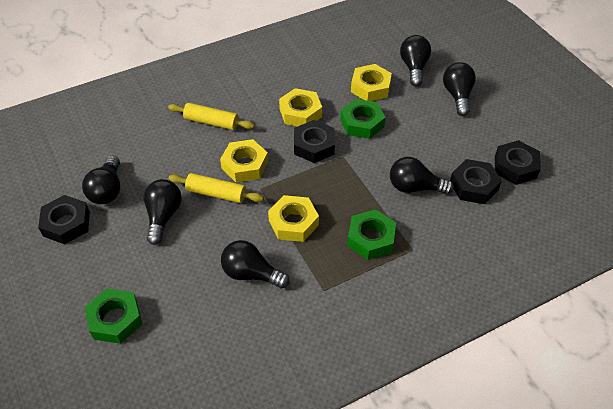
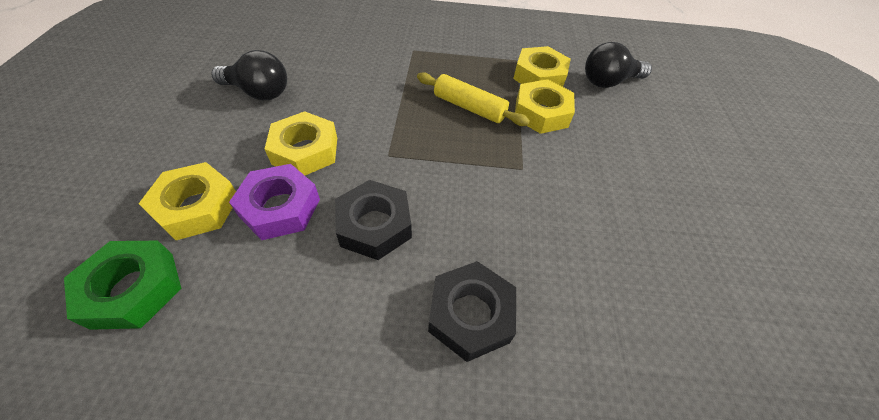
black light bulb: 6 -> 2
black nut: 4 -> 2
green nut: 3 -> 1
purple nut: 0 -> 1
yellow rolling pin: 2 -> 1

